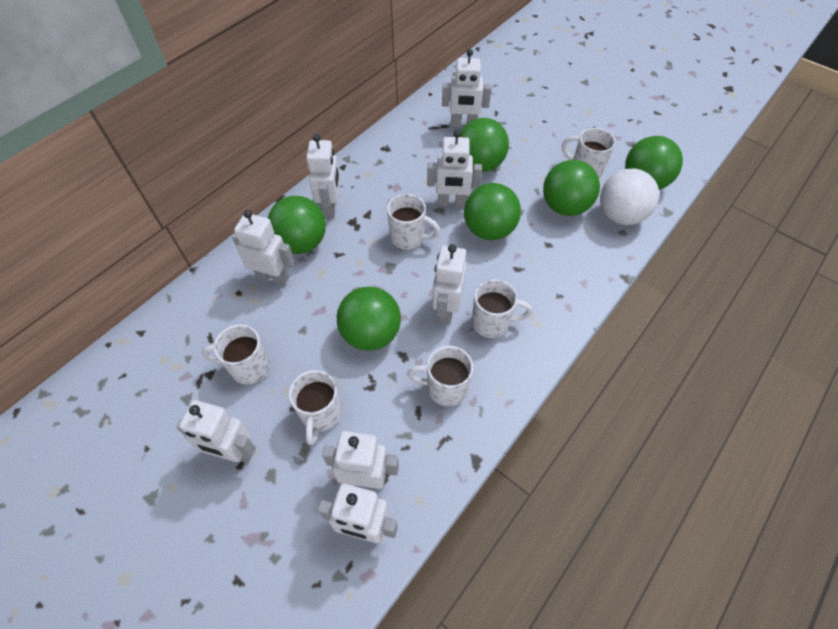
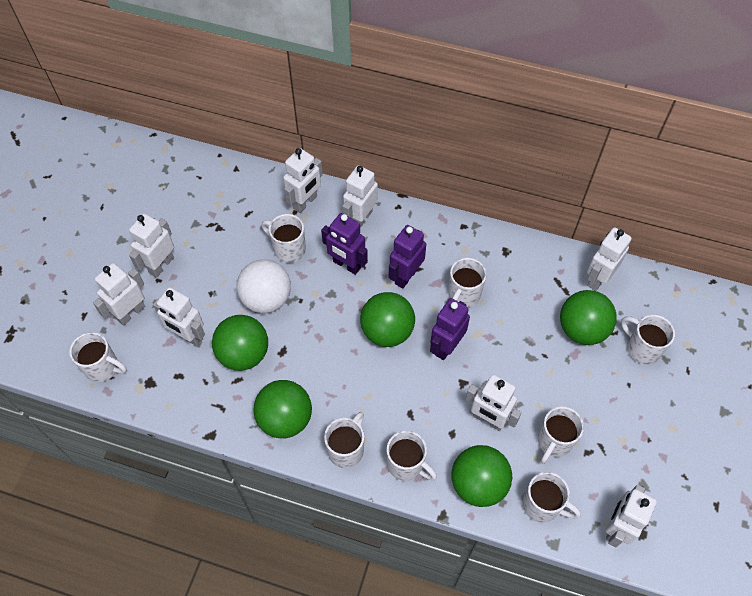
green ball: 6 -> 5
purple robot: 0 -> 3
white mug: 6 -> 8

